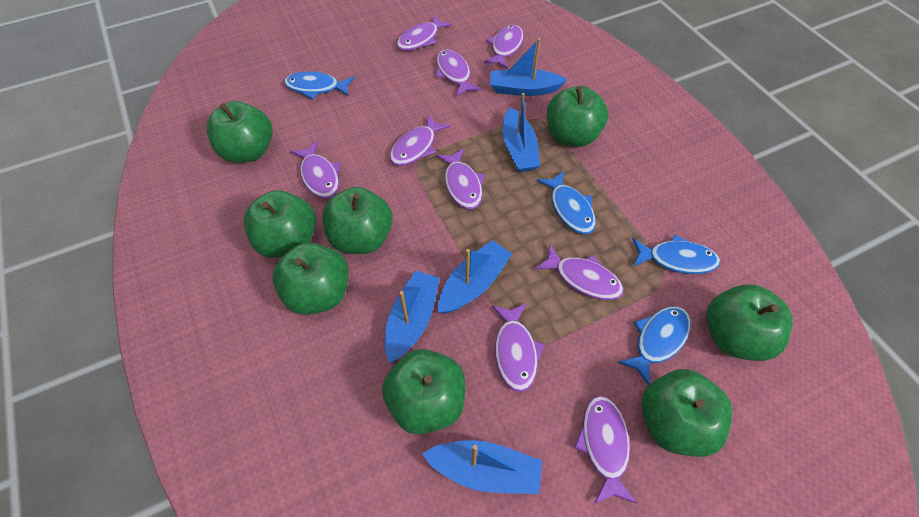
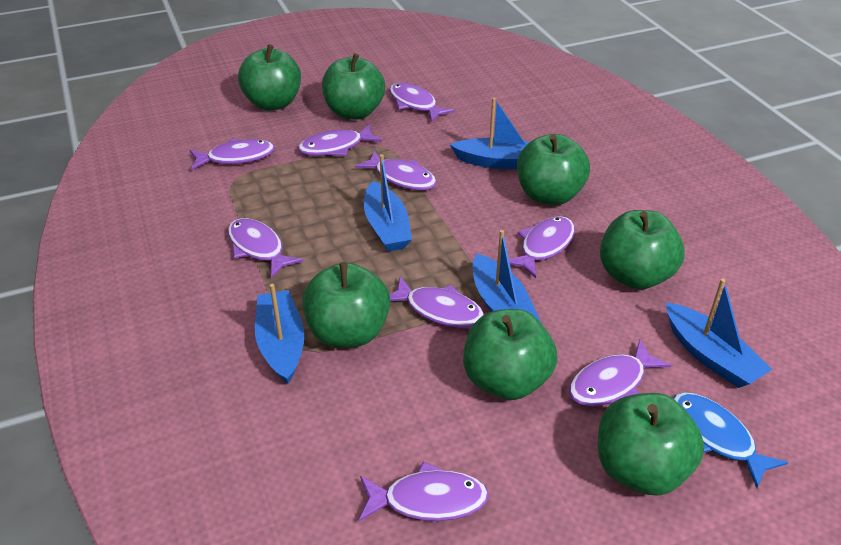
blue fish: 4 -> 1
green apple: 8 -> 7

